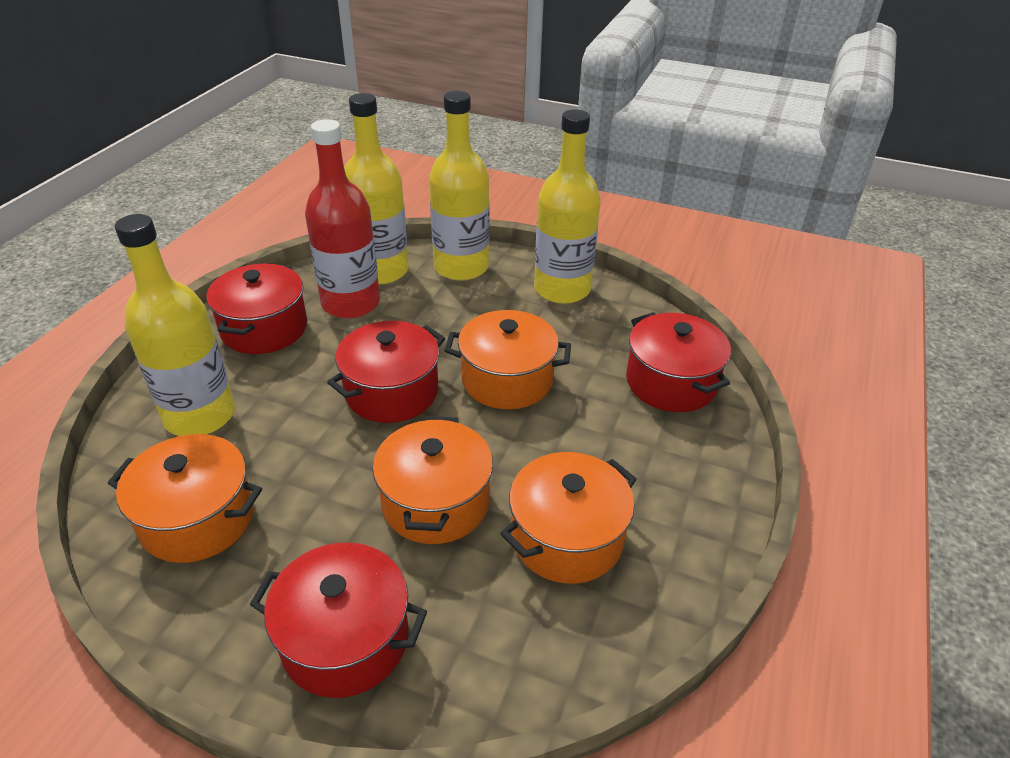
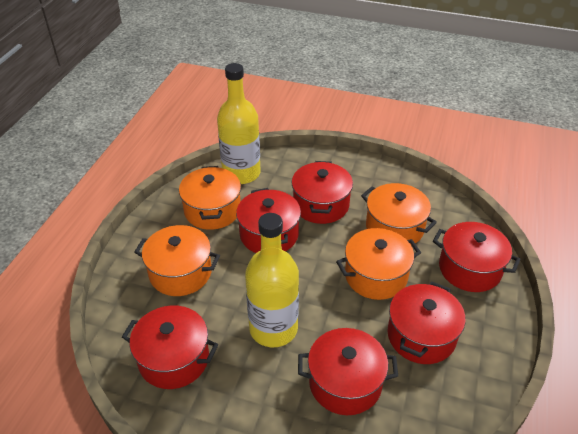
red bottle: 1 -> 0
red pot: 4 -> 6
yellow bottle: 4 -> 2

